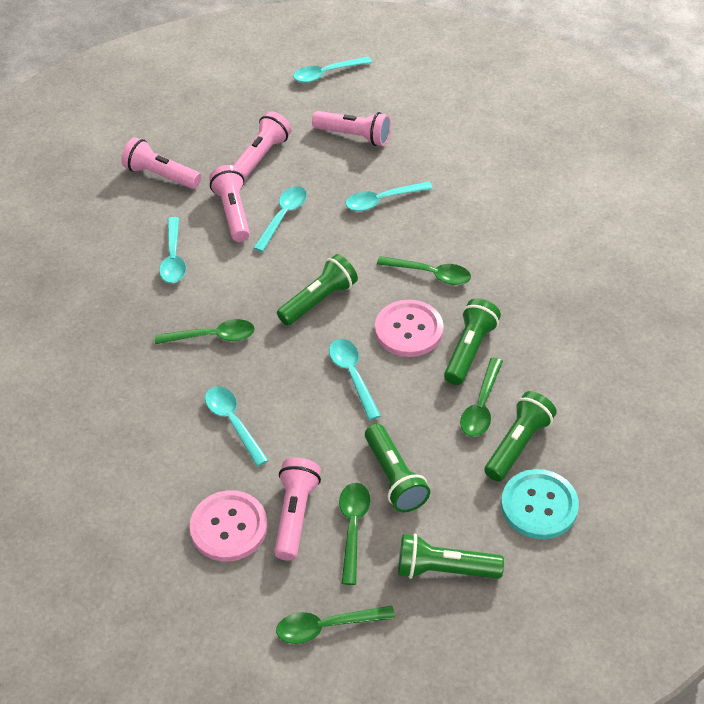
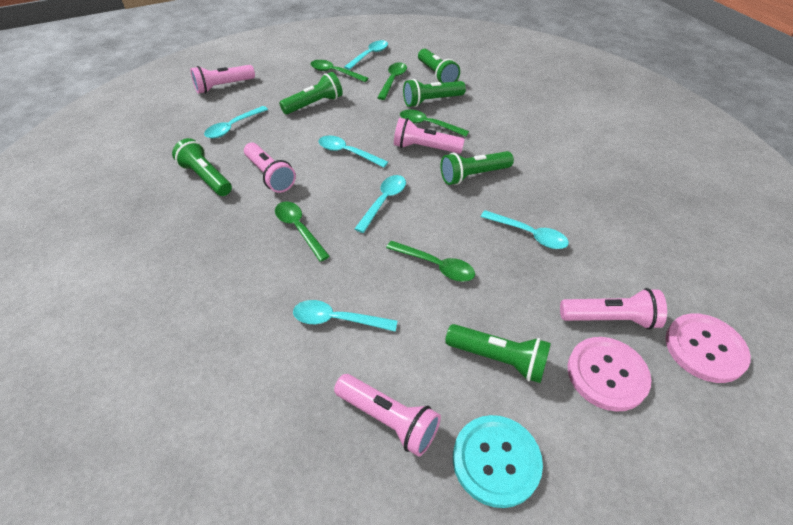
green flashlight: 5 -> 6

